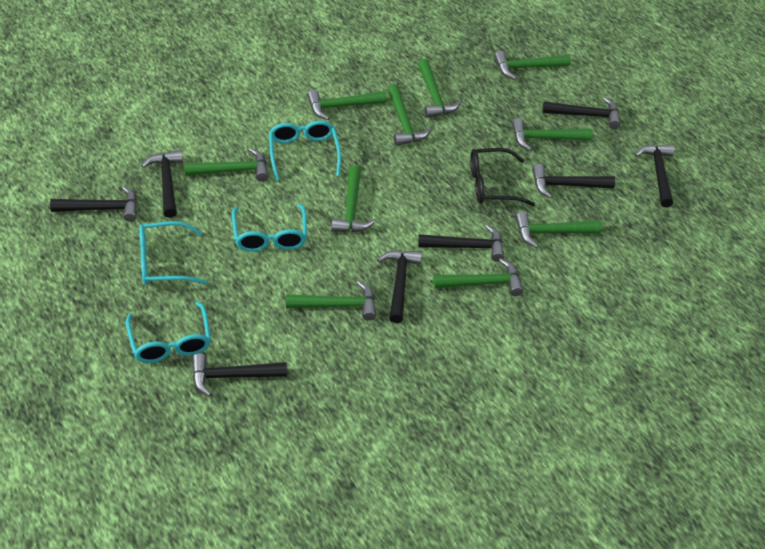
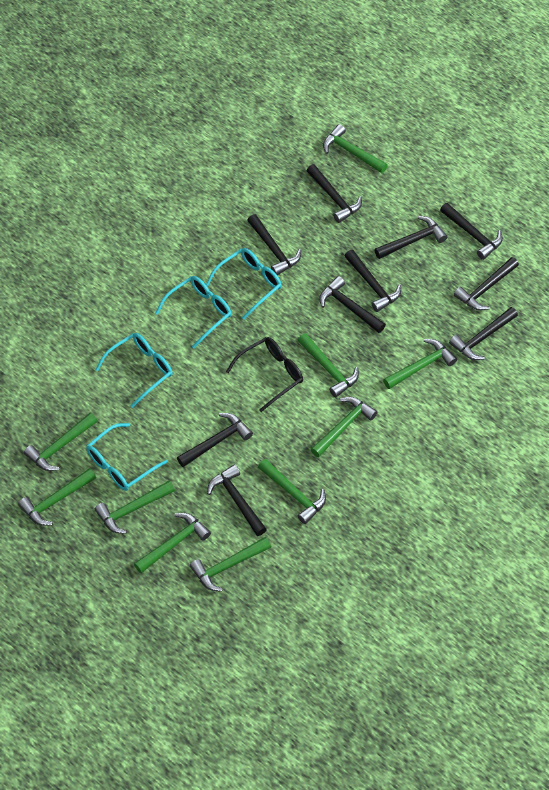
black hammer: 8 -> 10

